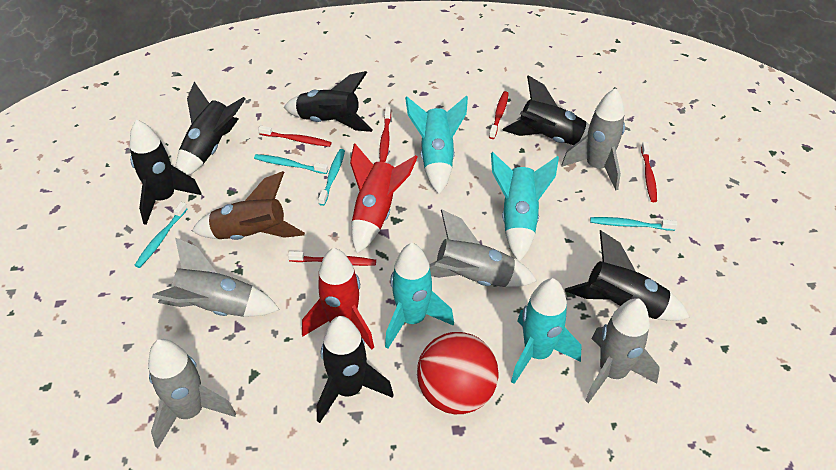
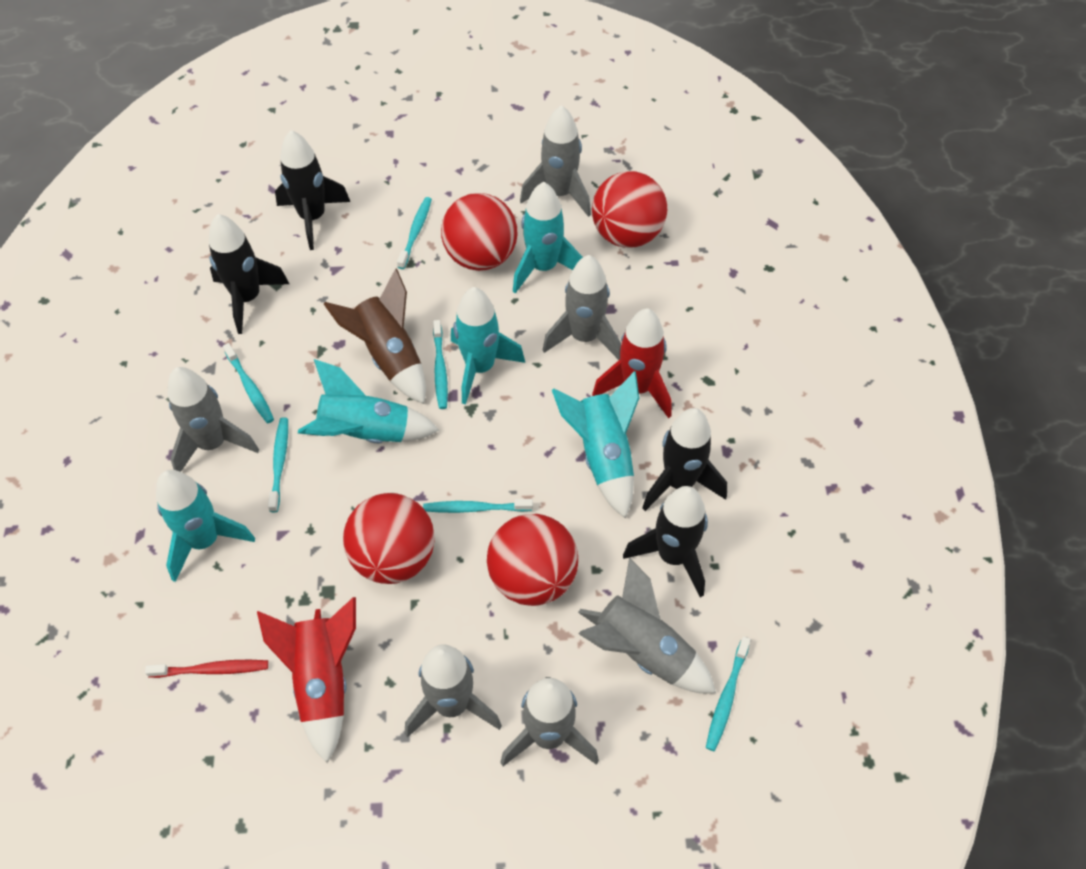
black rocket: 6 -> 4
grey rocket: 5 -> 6
red ball: 1 -> 4
red toothbrush: 5 -> 1
turquoise rocket: 4 -> 5
turquoise toothbrush: 4 -> 6

